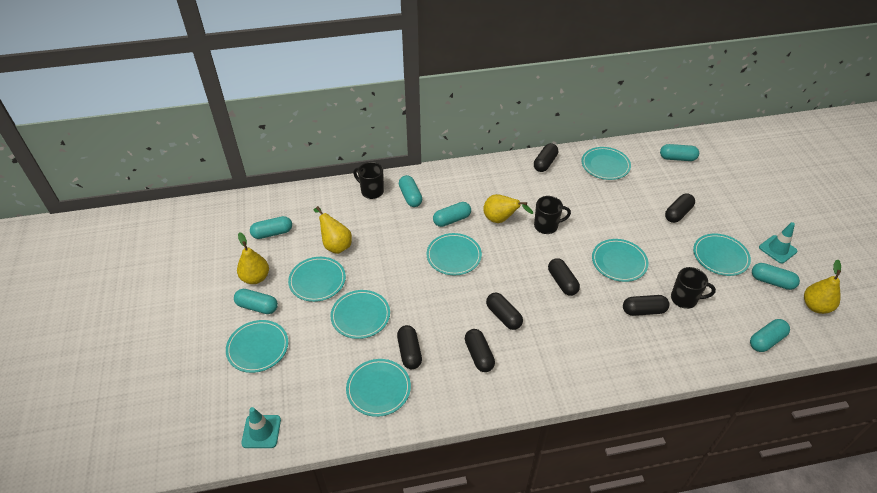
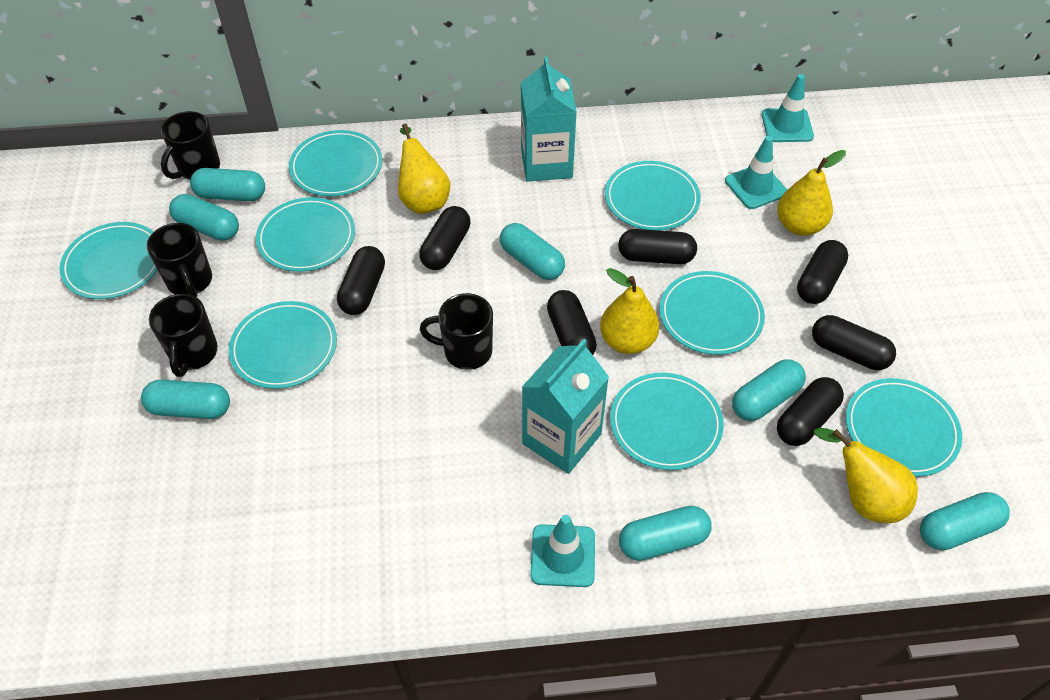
black mug: 3 -> 4
turquoise carton: 0 -> 2
turquoise traffic cone: 2 -> 3

